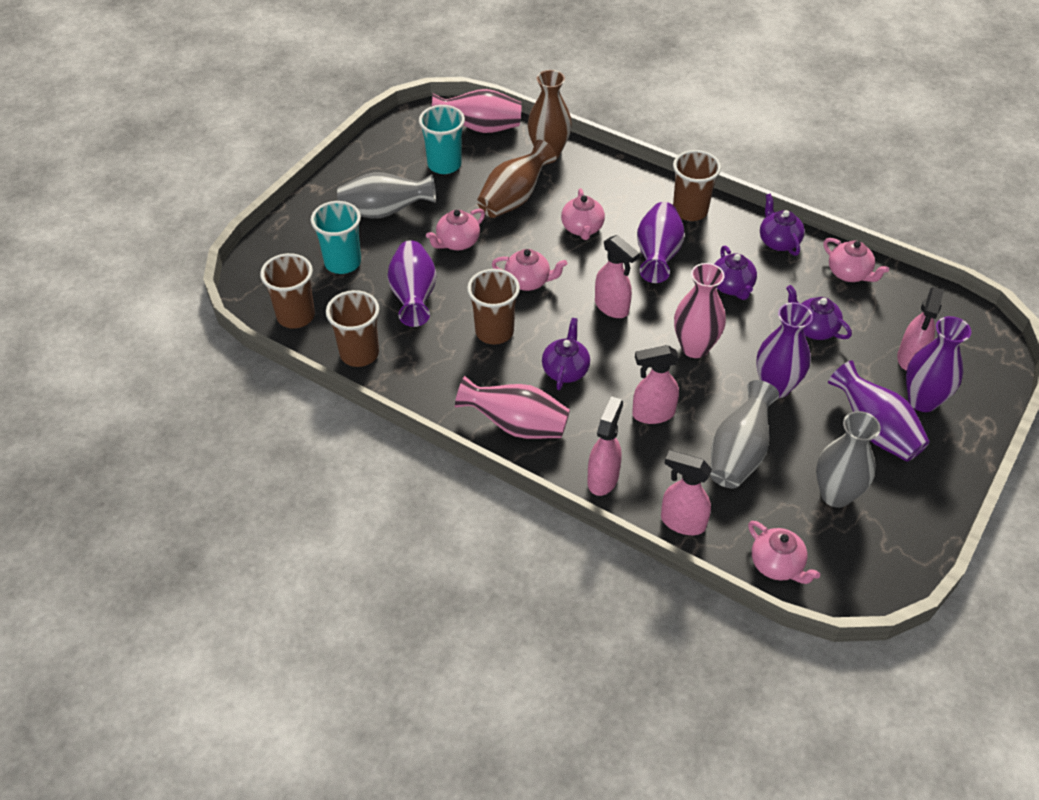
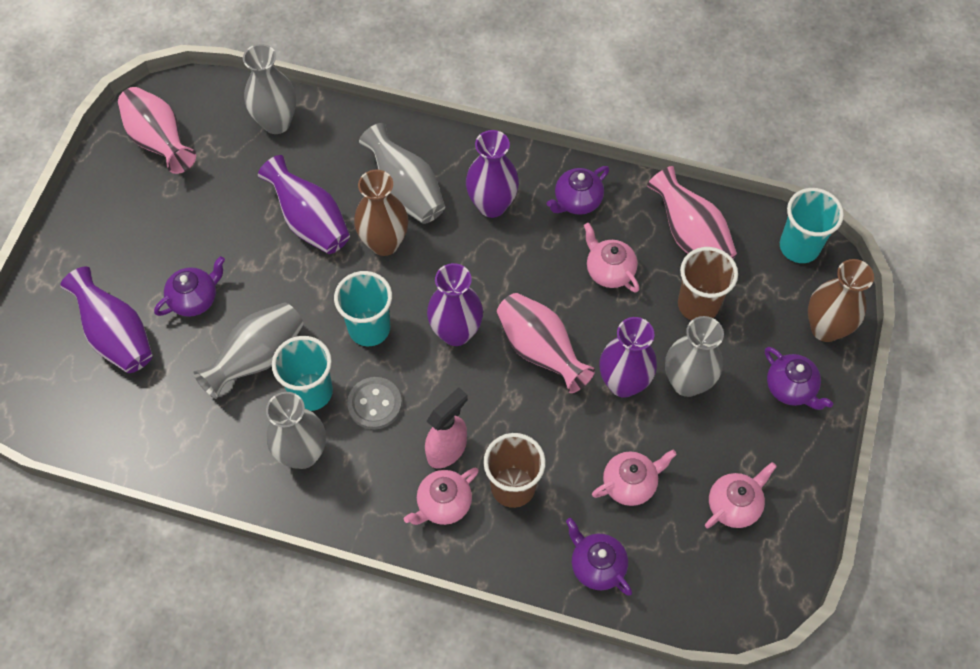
brown cup: 4 -> 2
grey button: 0 -> 1
grey vase: 3 -> 5
pink spray bottle: 5 -> 1
pink teapot: 5 -> 4
turquoise cup: 2 -> 3

